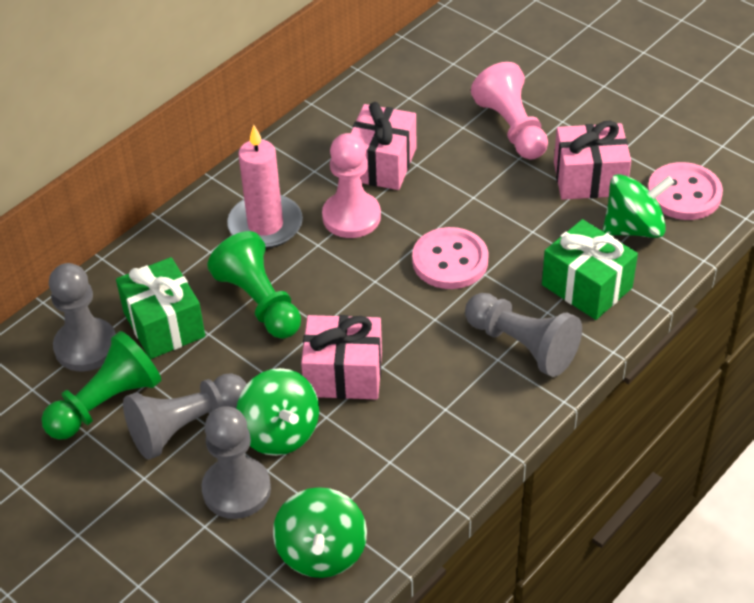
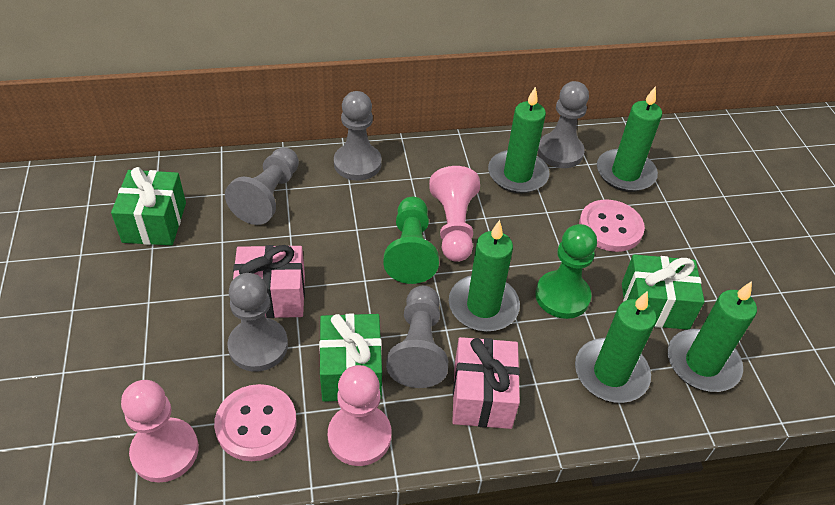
green candle: 0 -> 5
green gift: 2 -> 3
green spinning top: 3 -> 0
grey pawn: 4 -> 5
pink candle: 1 -> 0
pink gift: 3 -> 2
pink pawn: 2 -> 3

